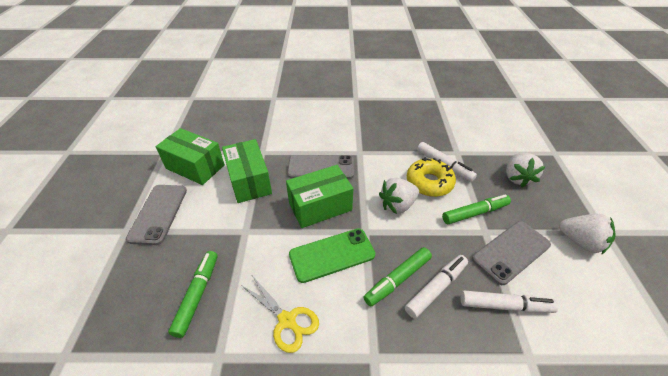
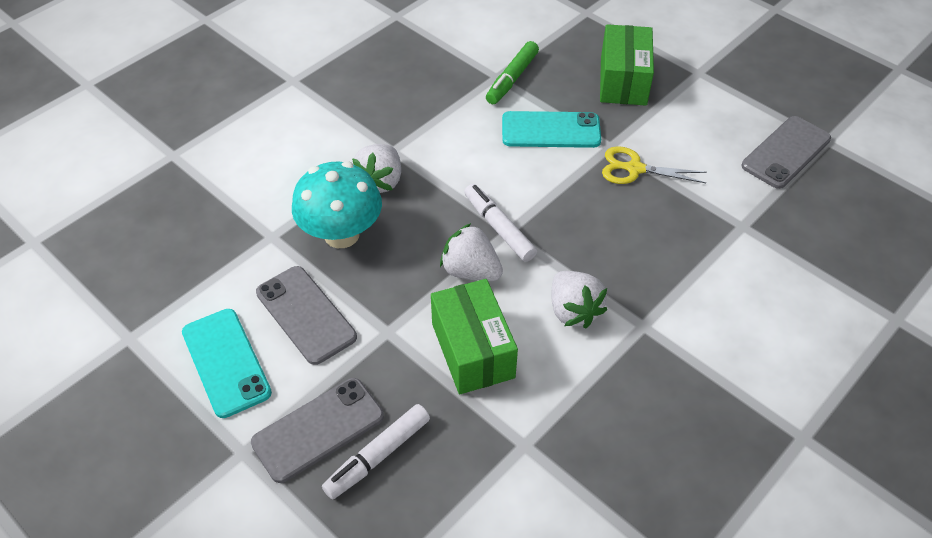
green box: 3 -> 2
green marker: 3 -> 1
green phone: 1 -> 0
turquoise mushroom: 0 -> 1
turquoise phone: 0 -> 2
white marker: 3 -> 2
yellow donut: 1 -> 0

